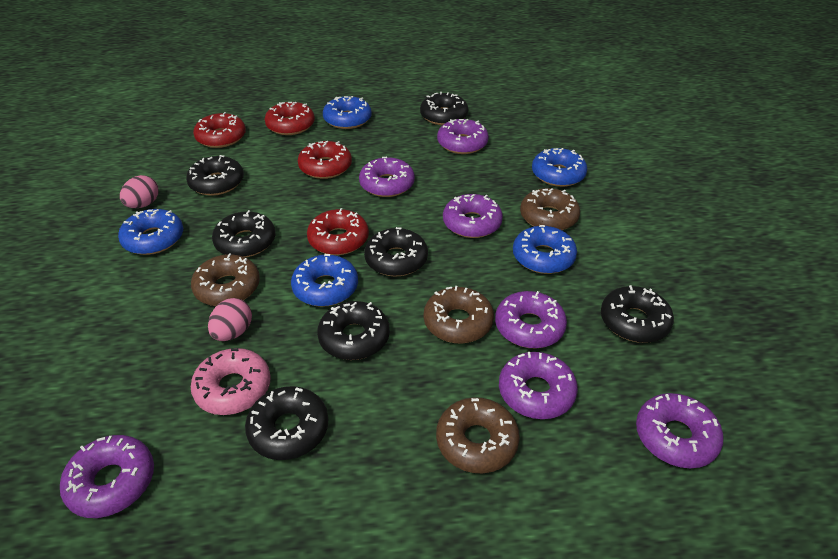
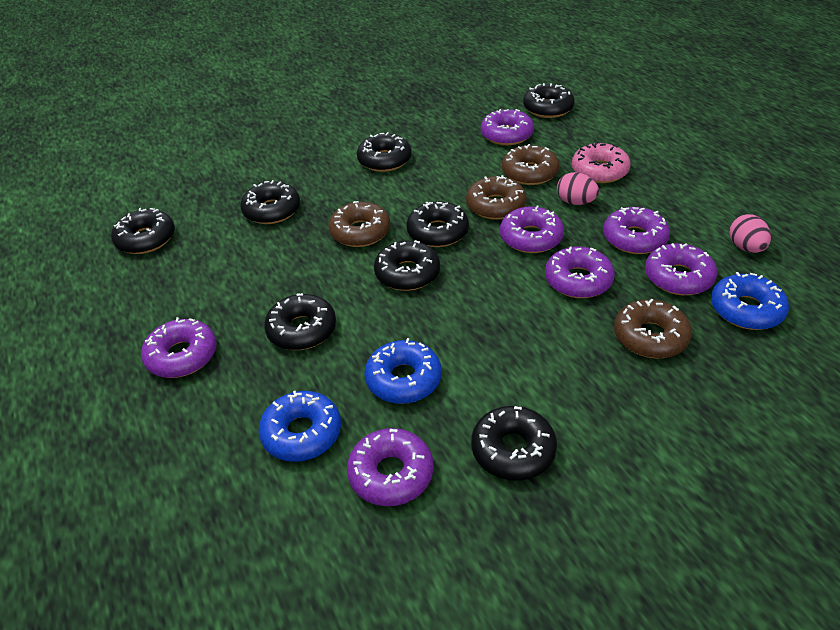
black donut: 7 -> 8
blue donut: 5 -> 3
red donut: 4 -> 0

